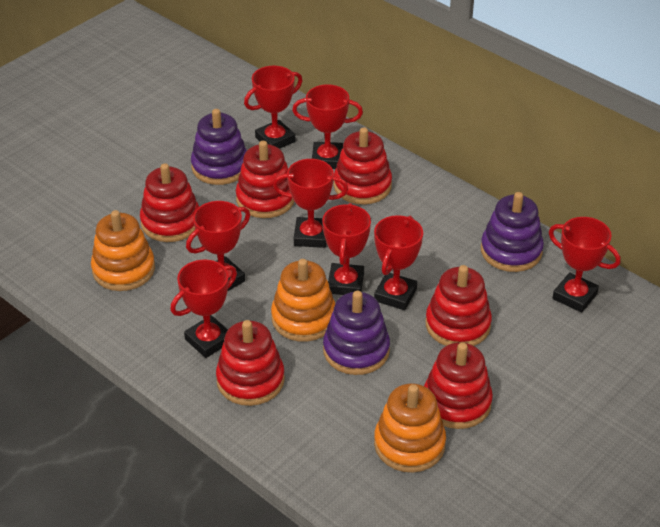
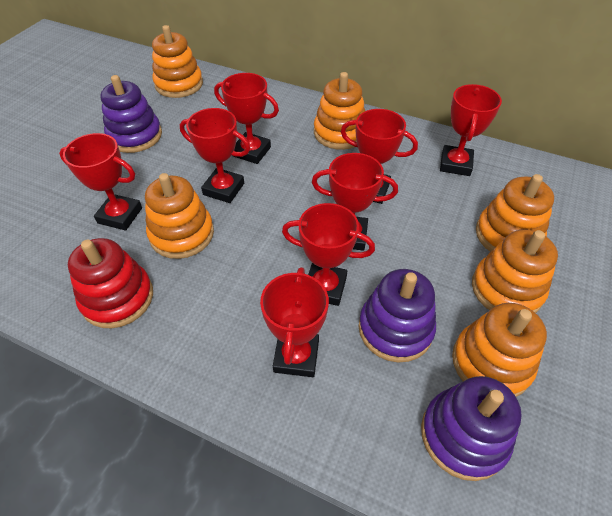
orange stacking toy: 3 -> 6
red stacking toy: 6 -> 1

